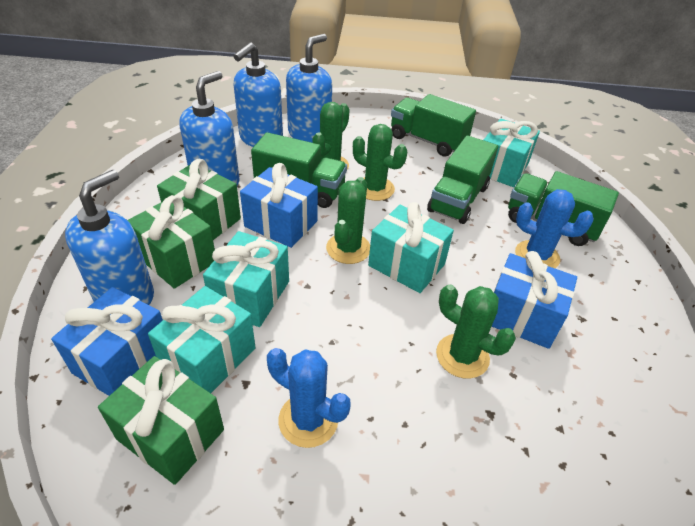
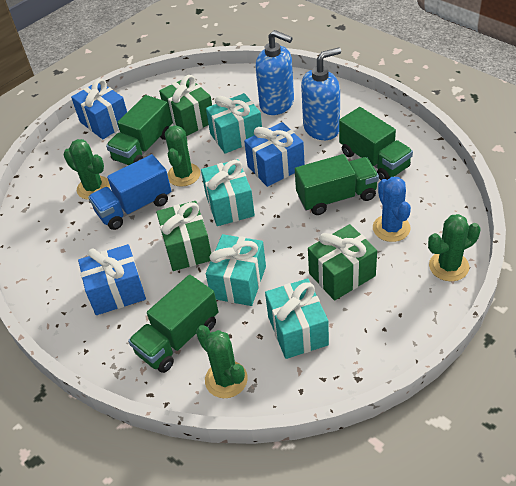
blue cactus: 2 -> 1
blue soap dispenser: 4 -> 2
blue truck: 0 -> 1

